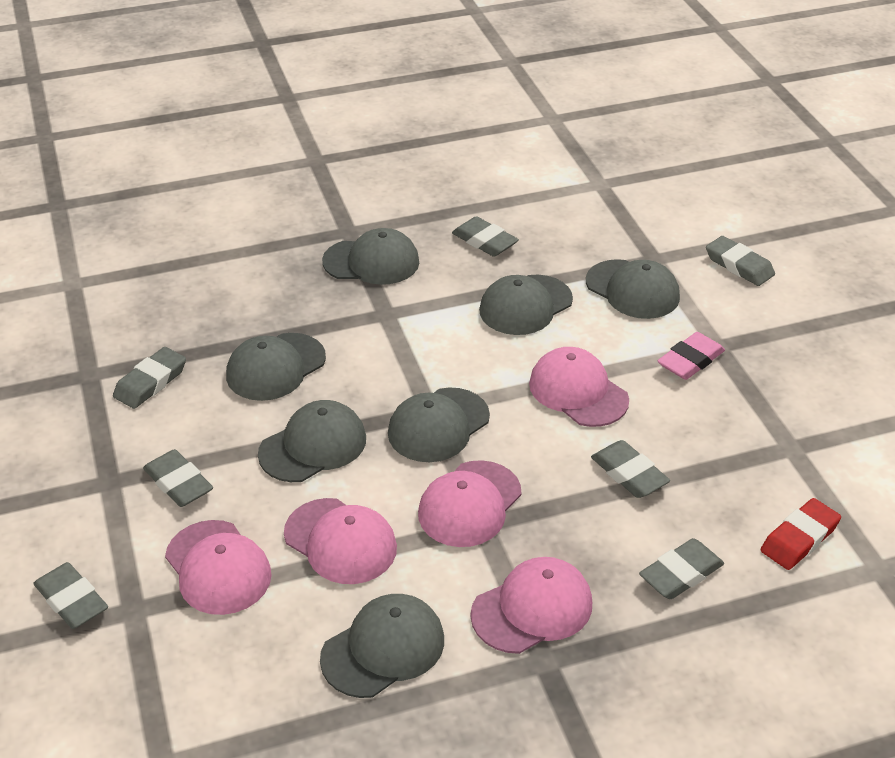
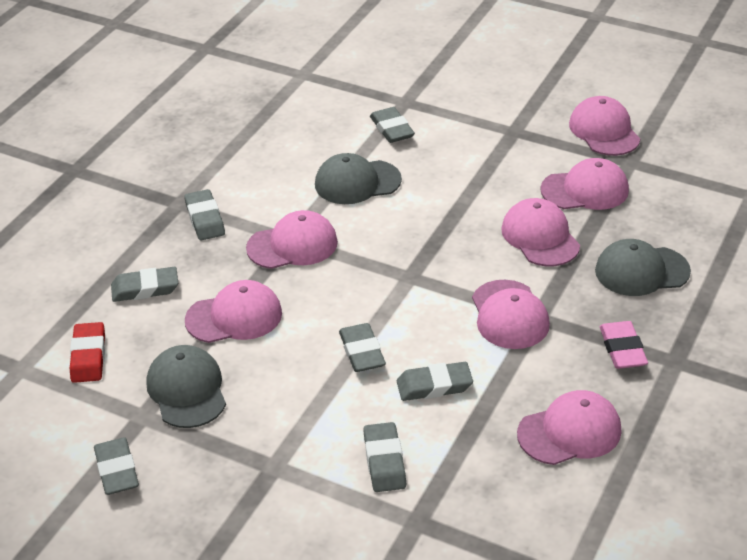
grey cap: 7 -> 3
pink cap: 5 -> 7

